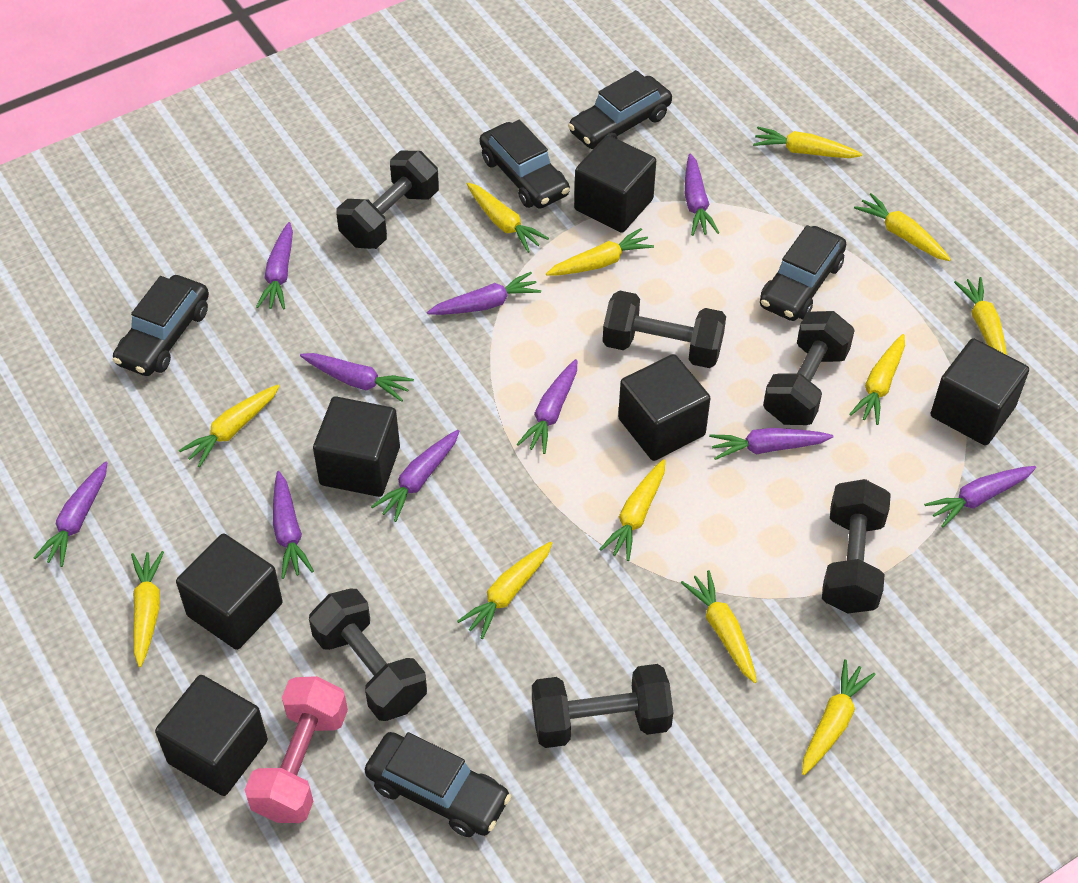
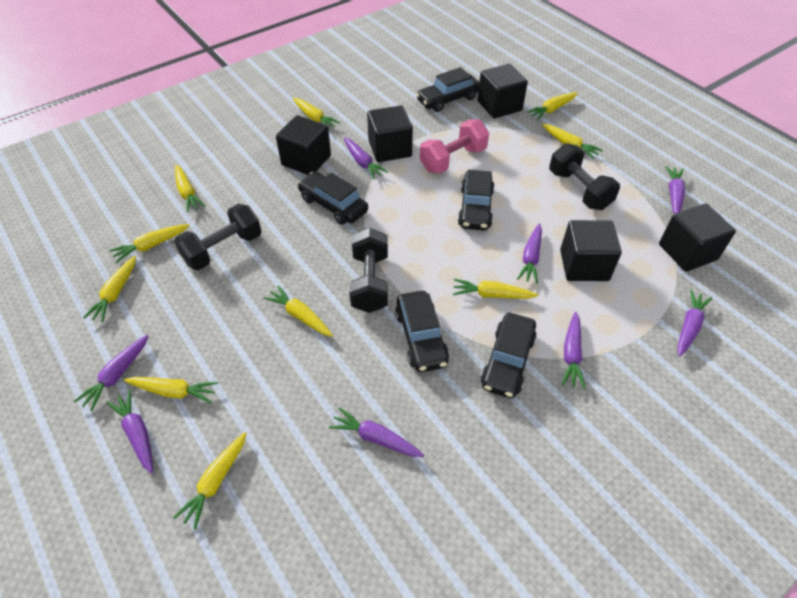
black cube: 6 -> 5
black dumbbell: 6 -> 3
purple carrot: 10 -> 8
yellow carrot: 12 -> 10

